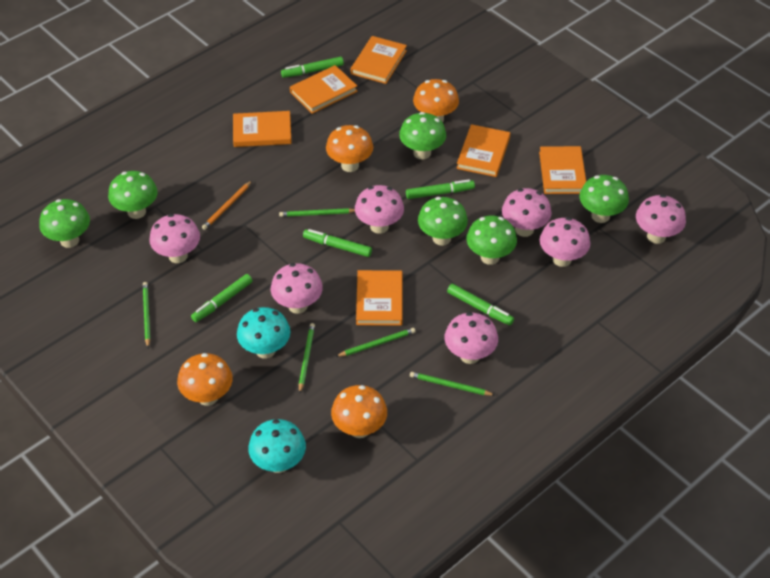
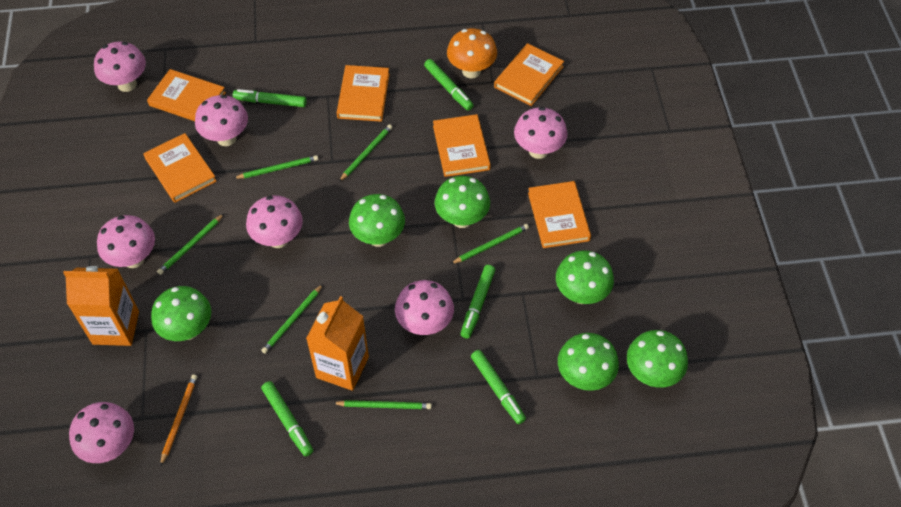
green pencil: 5 -> 6
orange carton: 0 -> 2
orange mushroom: 4 -> 1
turquoise mushroom: 2 -> 0

